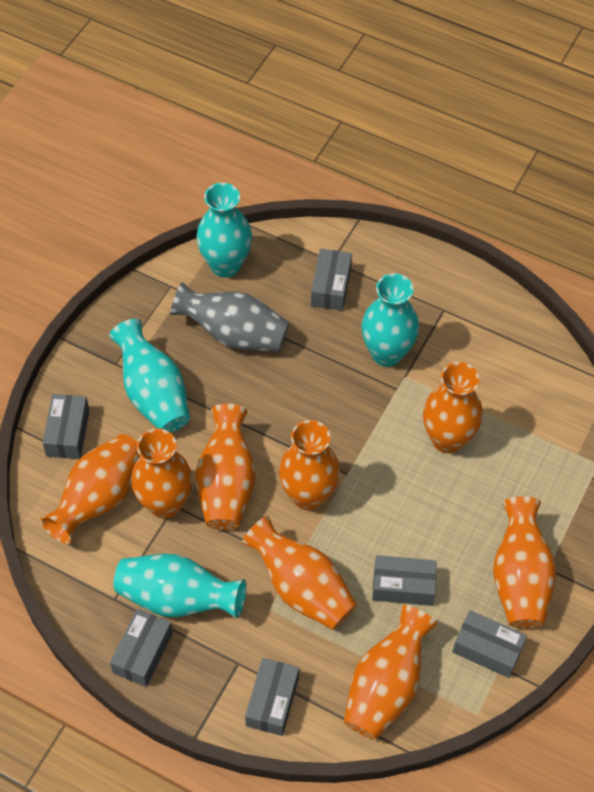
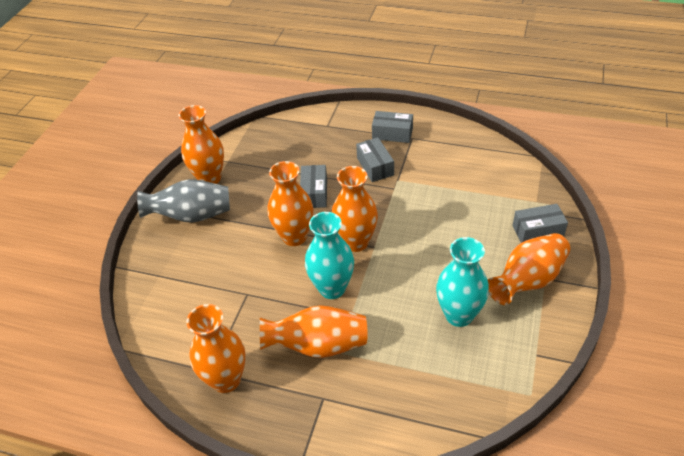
grey box: 6 -> 4
orange vase: 8 -> 6
turquoise vase: 4 -> 2

